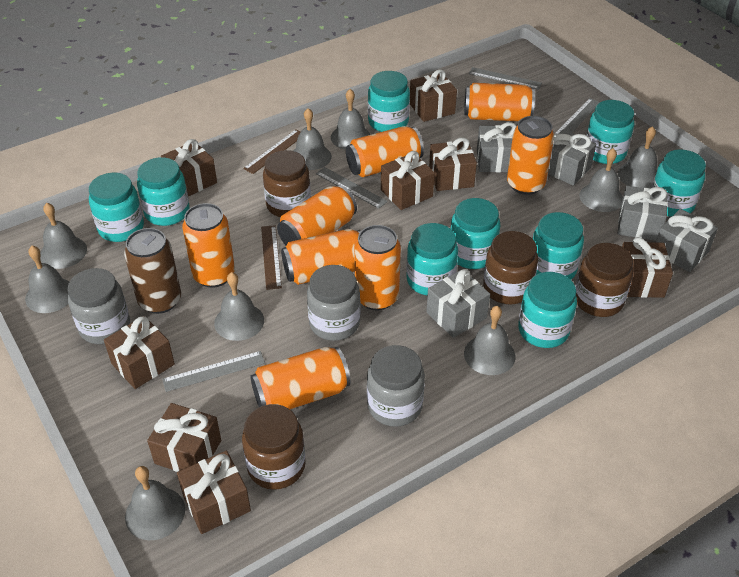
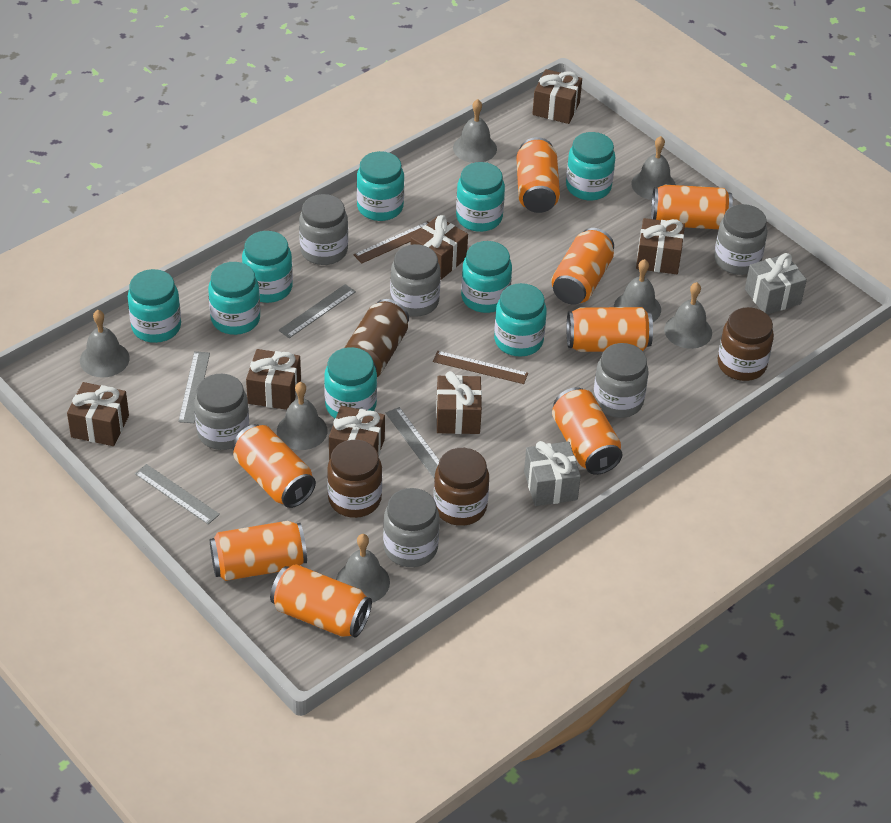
brown gift: 8 -> 7
brown jar: 4 -> 3
grey bell: 9 -> 7
grey gift: 5 -> 2
grey jar: 3 -> 6

